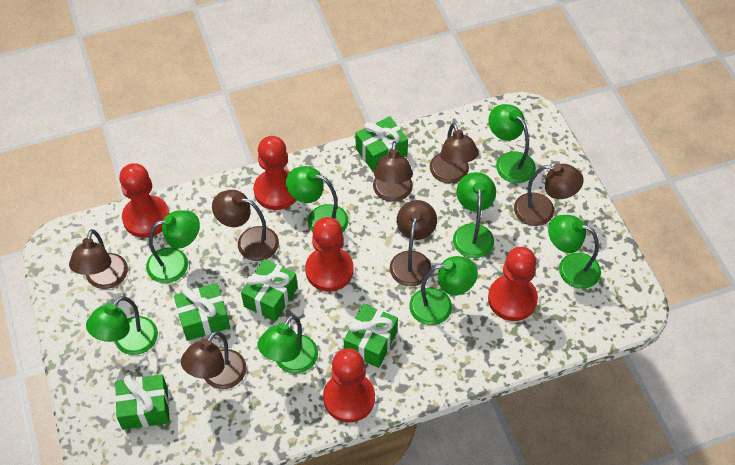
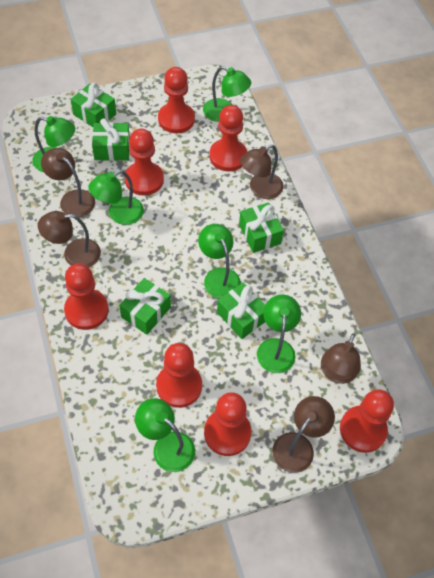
brown lamp: 7 -> 5
green lamp: 8 -> 6
red pawn: 5 -> 7

